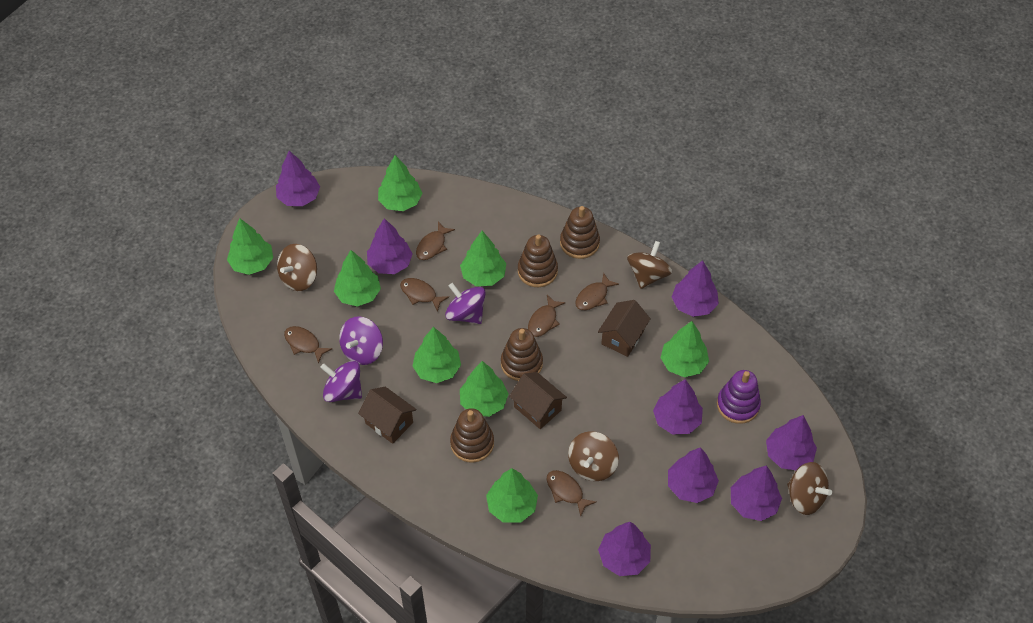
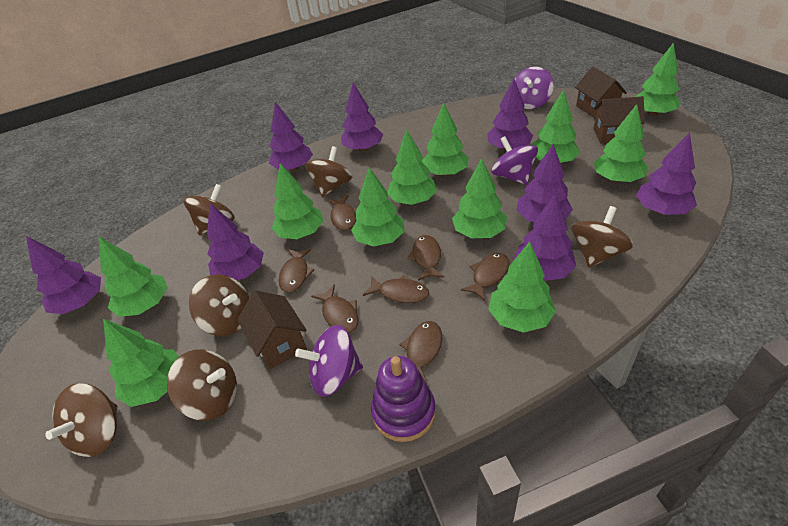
brown fish: 6 -> 7
brown spinning top: 4 -> 6
brown stacking toy: 4 -> 0
green tree: 8 -> 11

